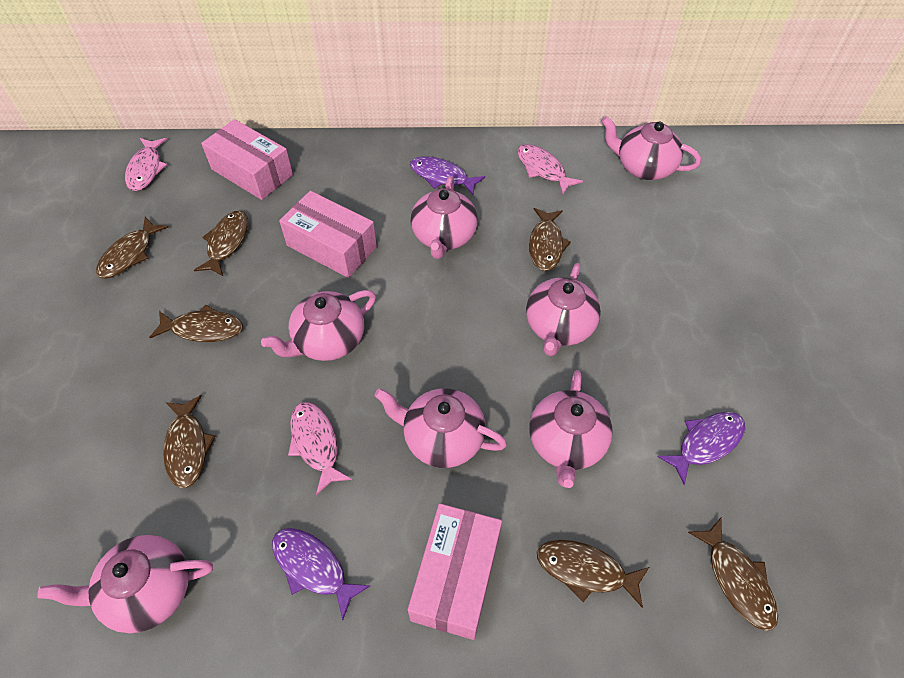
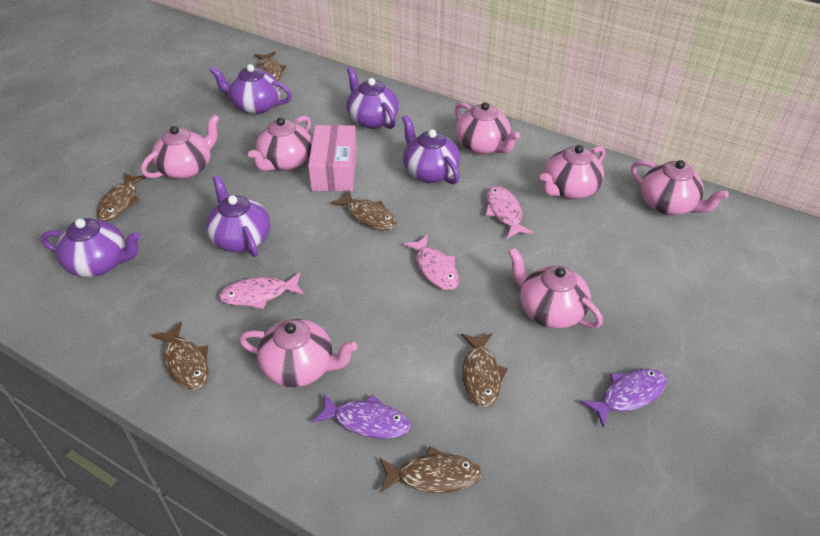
brown fish: 7 -> 6
pink box: 3 -> 1
purple fish: 3 -> 2
purple teapot: 0 -> 5

